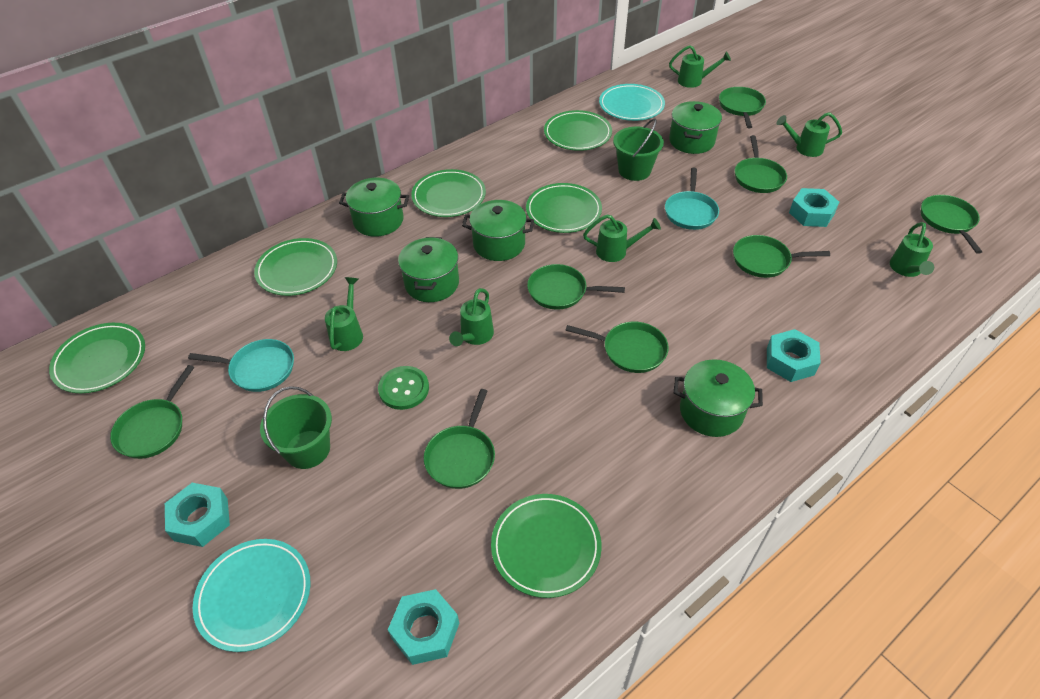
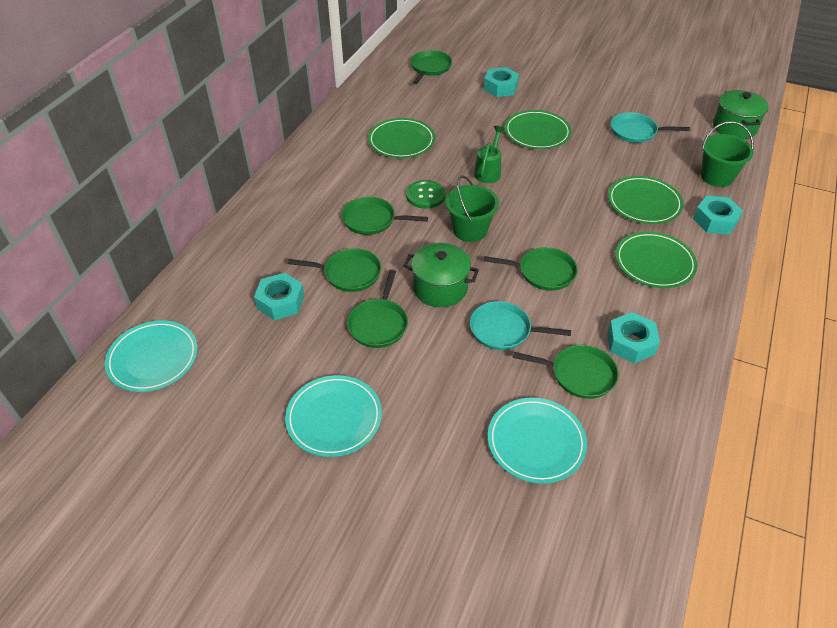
green pan: 8 -> 6
green plate: 6 -> 4
green pot: 5 -> 2
green watering can: 6 -> 1
turquoise plate: 2 -> 3

